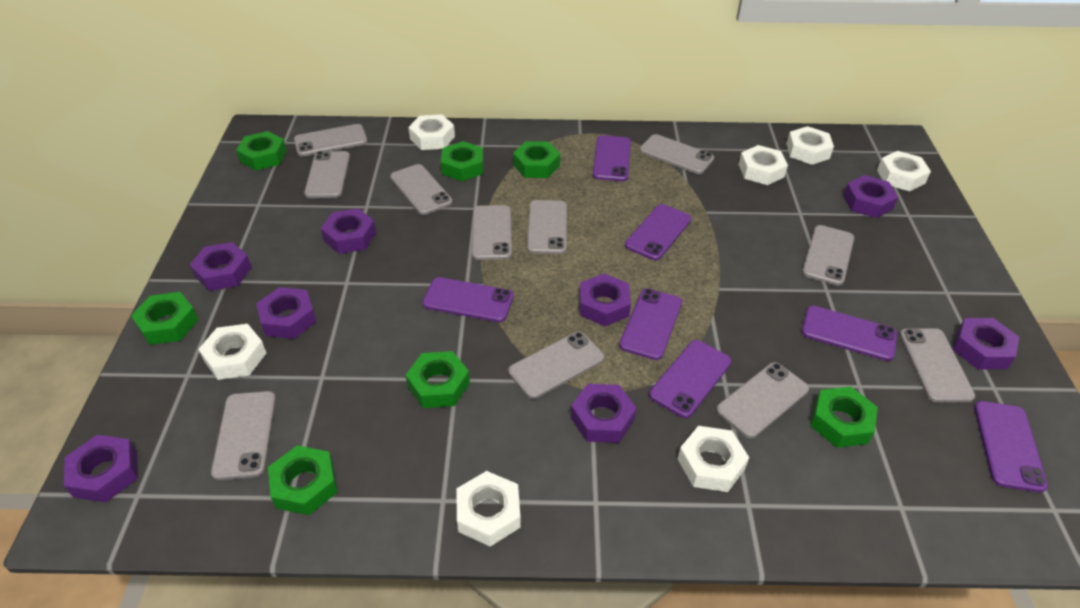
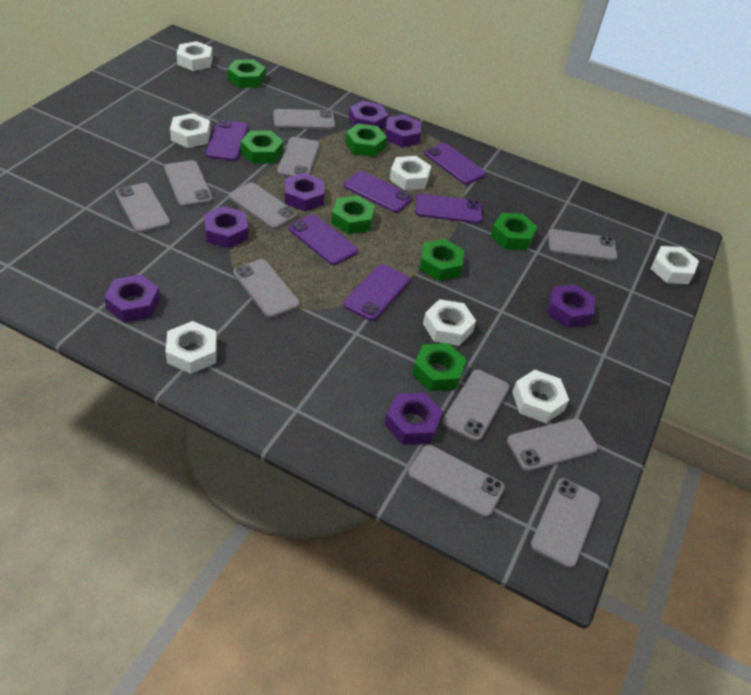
purple nut: 8 -> 7
purple phone: 7 -> 6

